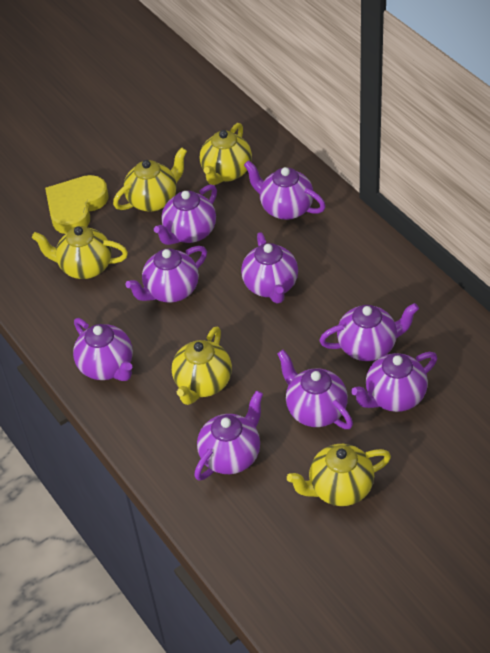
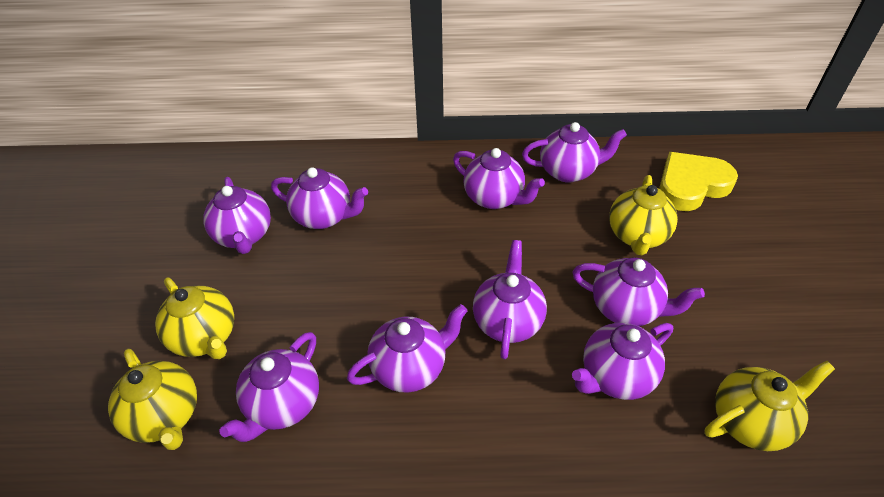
yellow teapot: 5 -> 4

